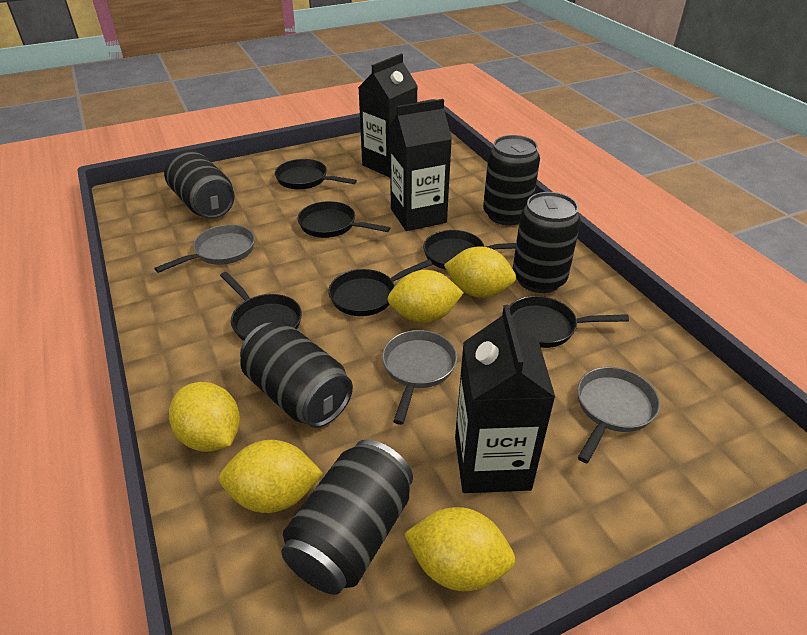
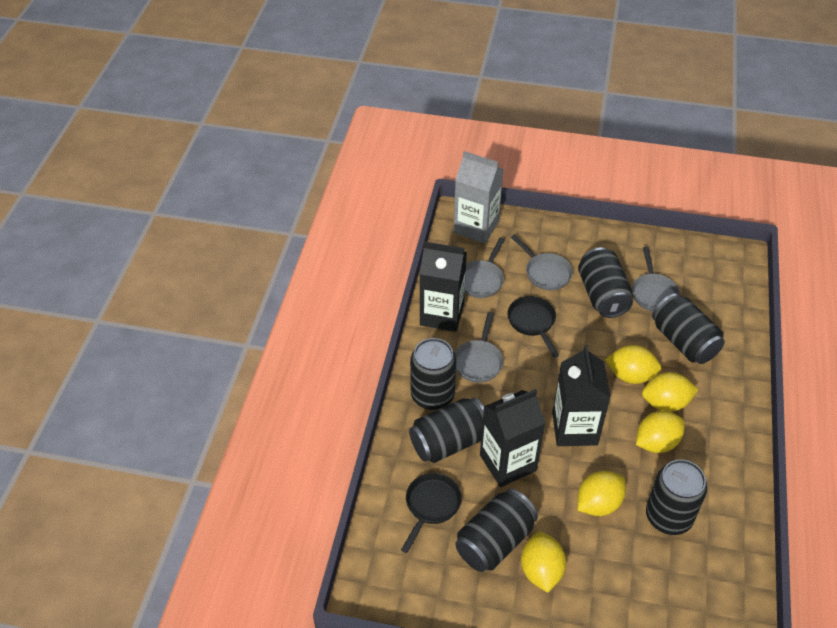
black can: 5 -> 6
black pan: 6 -> 2
grey carton: 0 -> 1
grey pan: 3 -> 4

